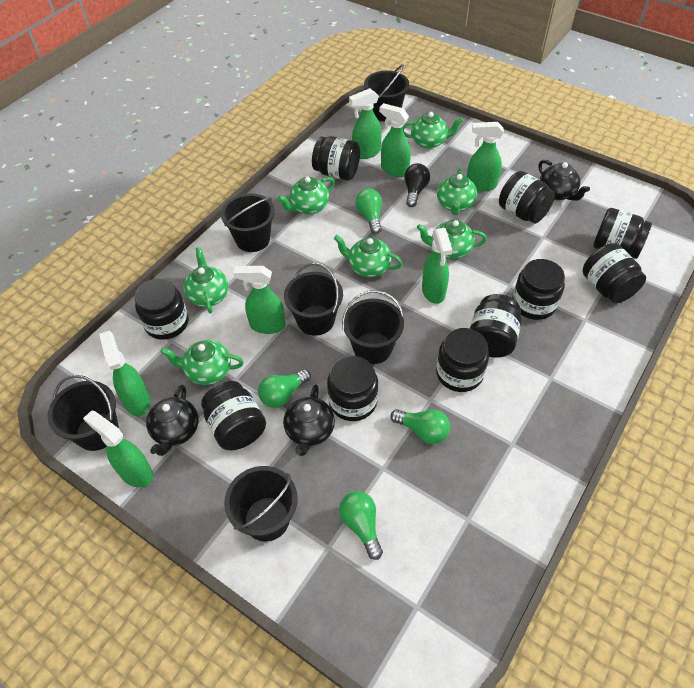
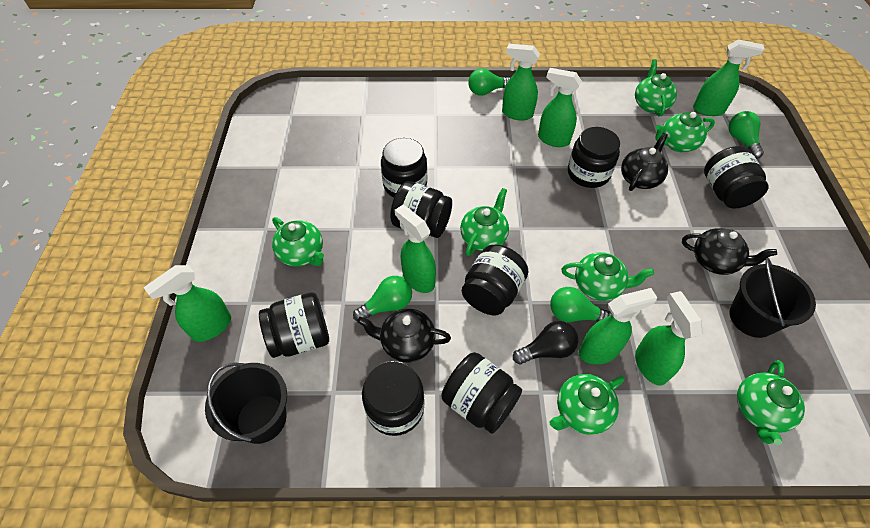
black bucket: 6 -> 2
black jar: 10 -> 8

